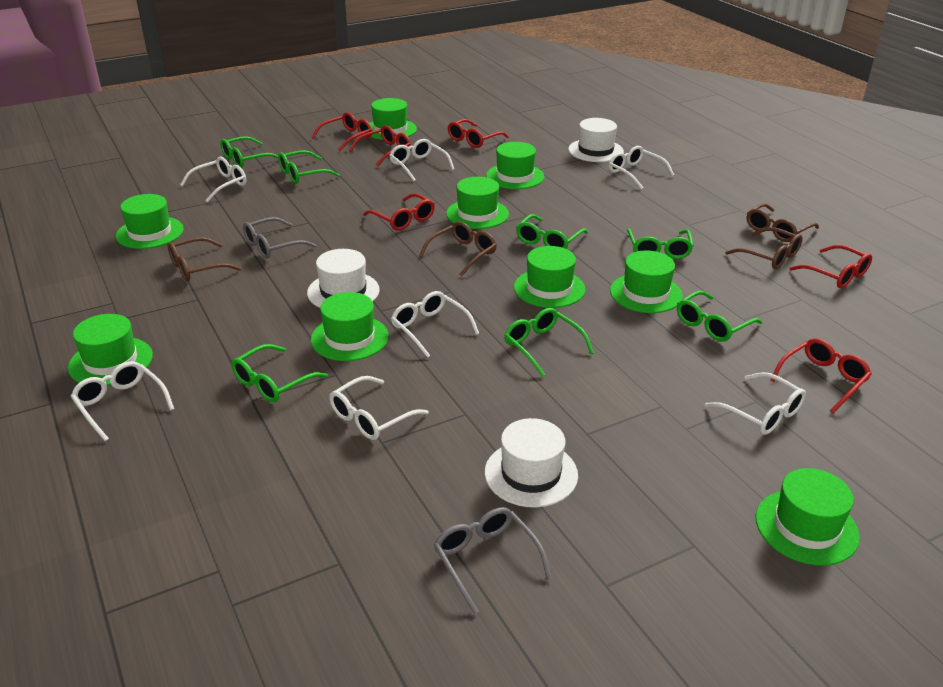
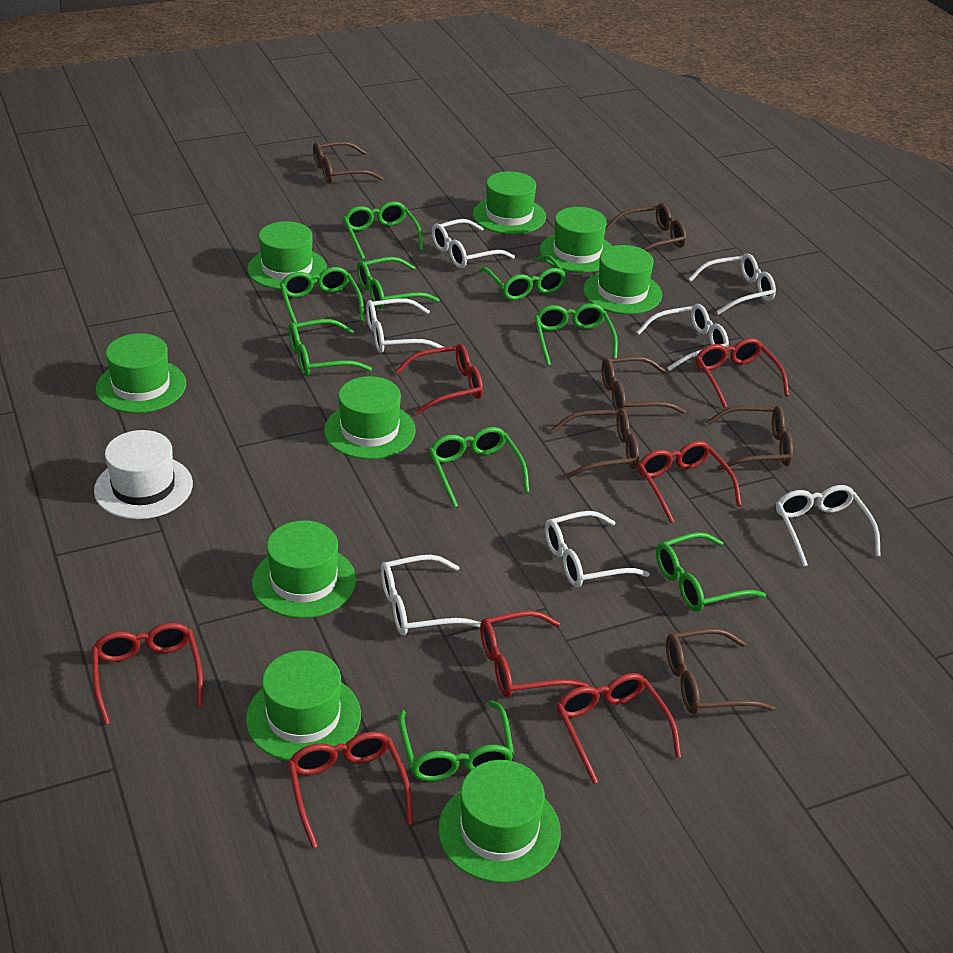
brown glasses: 4 -> 6
green glasses: 7 -> 9
grey glasses: 2 -> 0
red glasses: 6 -> 7
white hat: 3 -> 1

